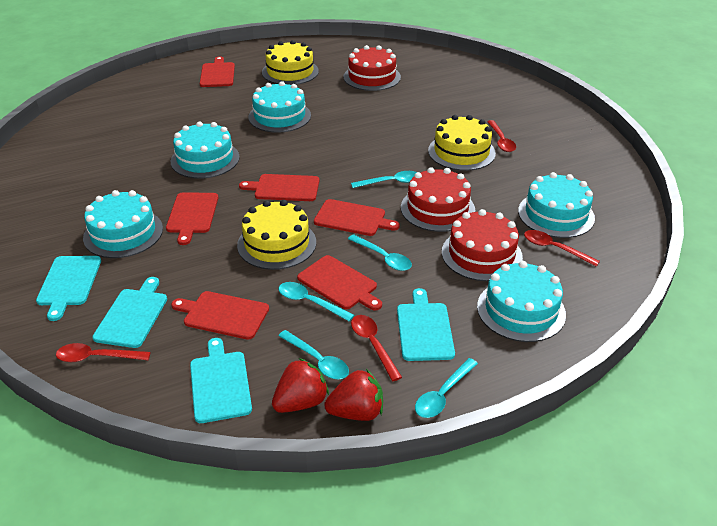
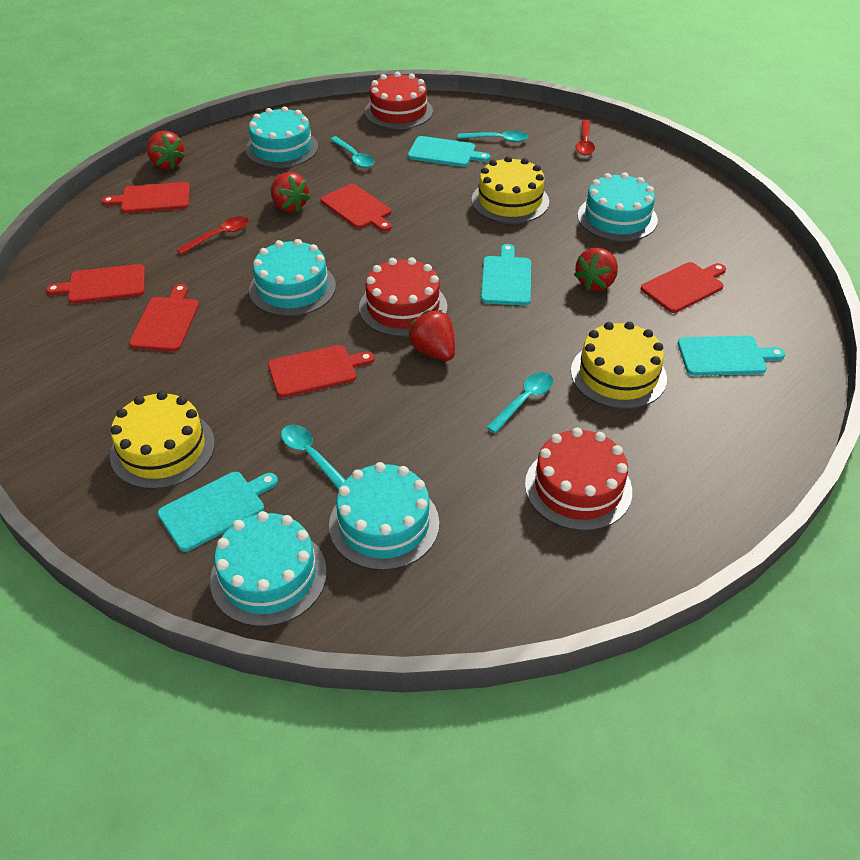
red spoon: 4 -> 2
red strawberry: 2 -> 4
turquoise spoon: 5 -> 4

